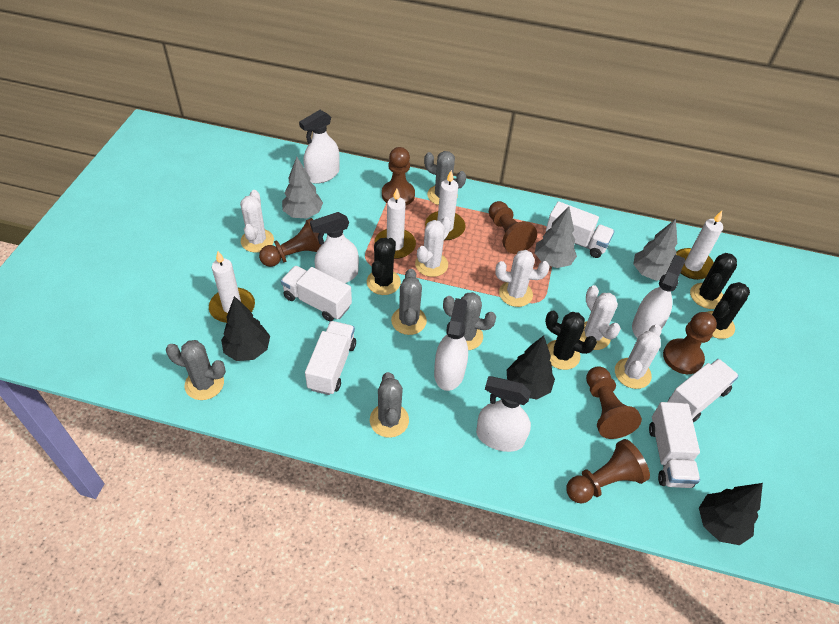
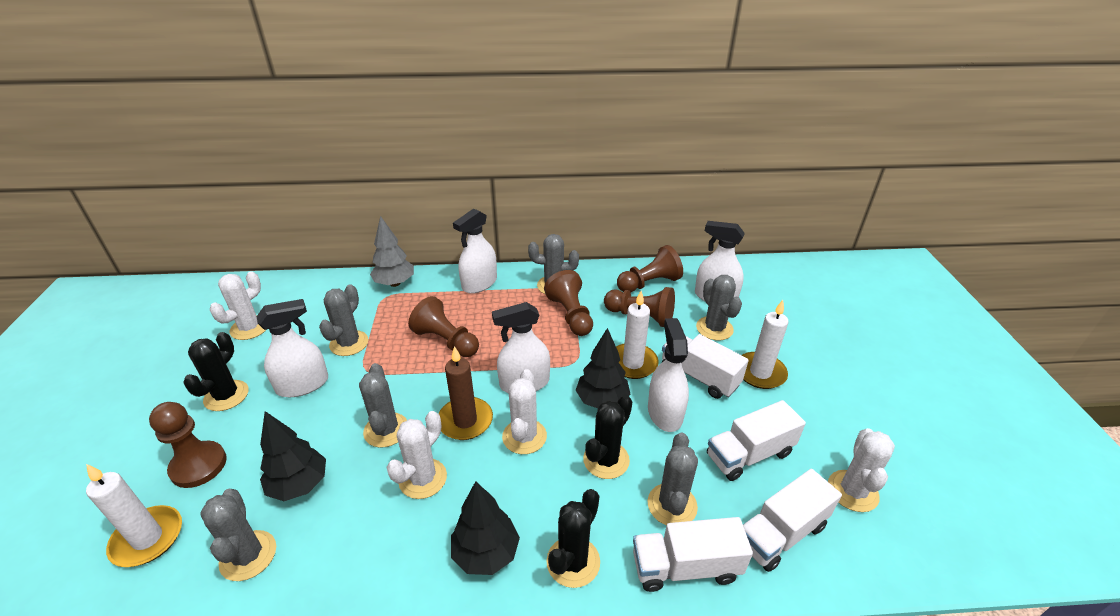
black cactus: 4 -> 3
brown candle: 0 -> 1
brown pawn: 6 -> 5
grey cactus: 5 -> 6
grey tree: 3 -> 1
white cactus: 5 -> 4
white candle: 4 -> 3
white truck: 5 -> 4

